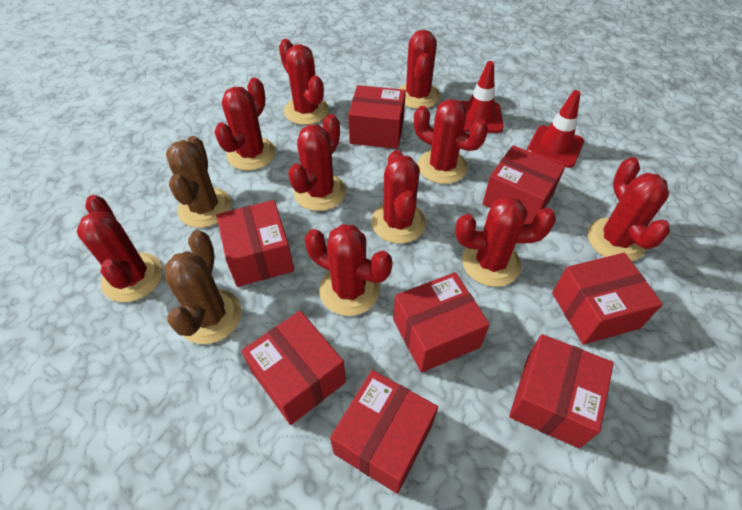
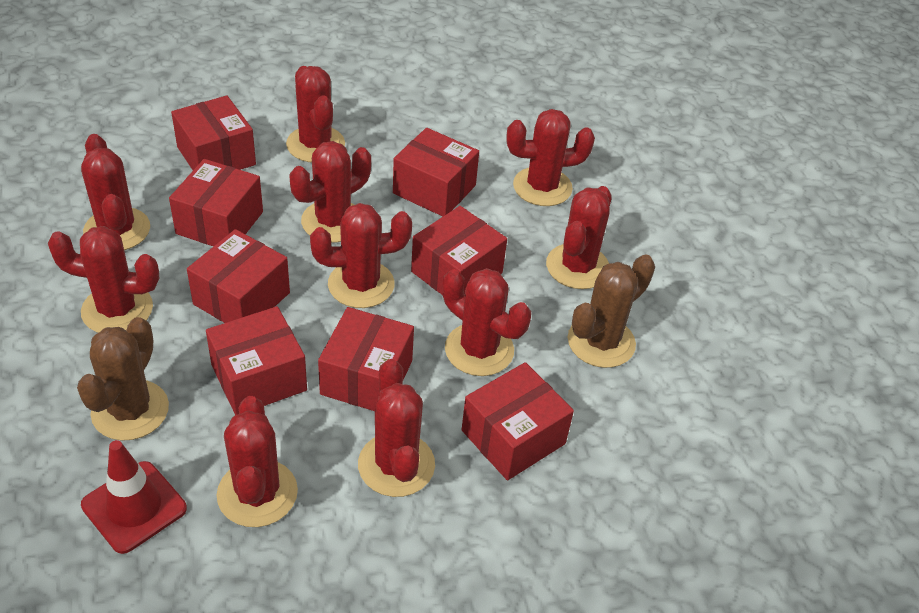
red traffic cone: 2 -> 1

